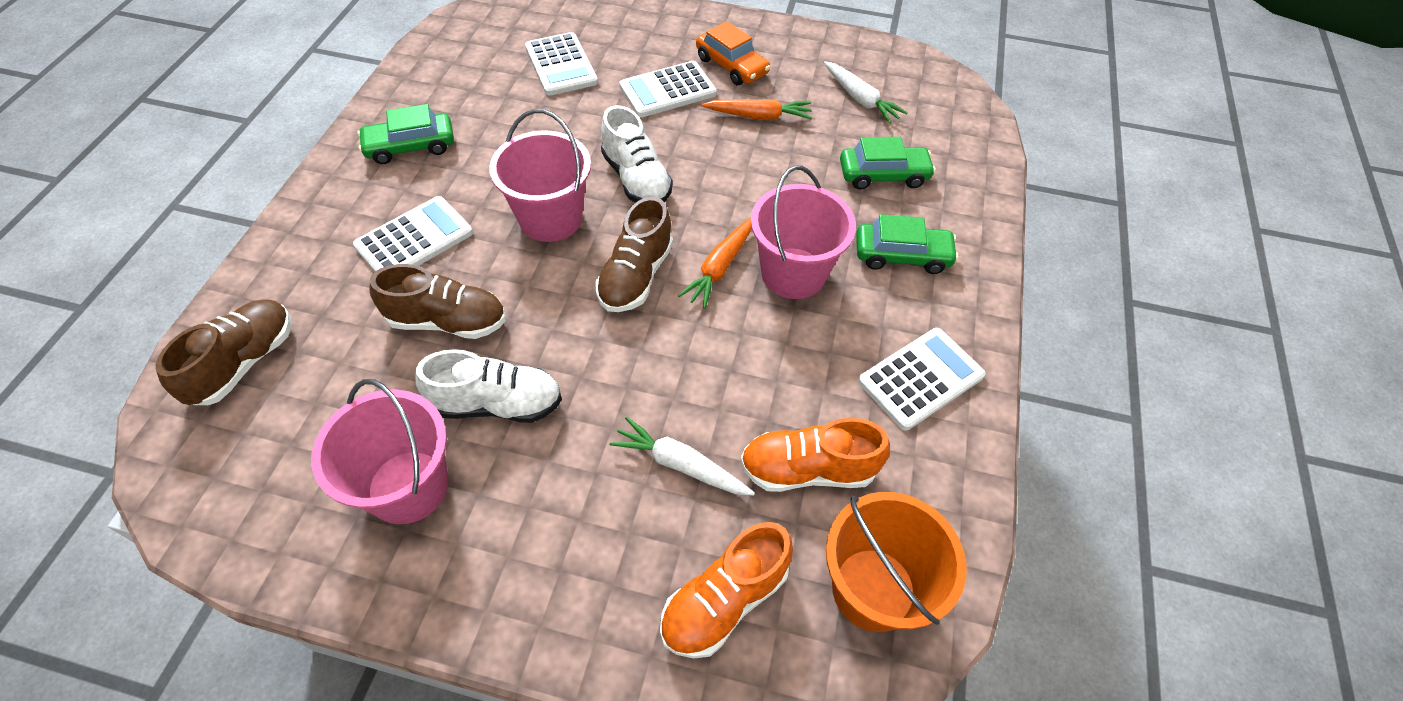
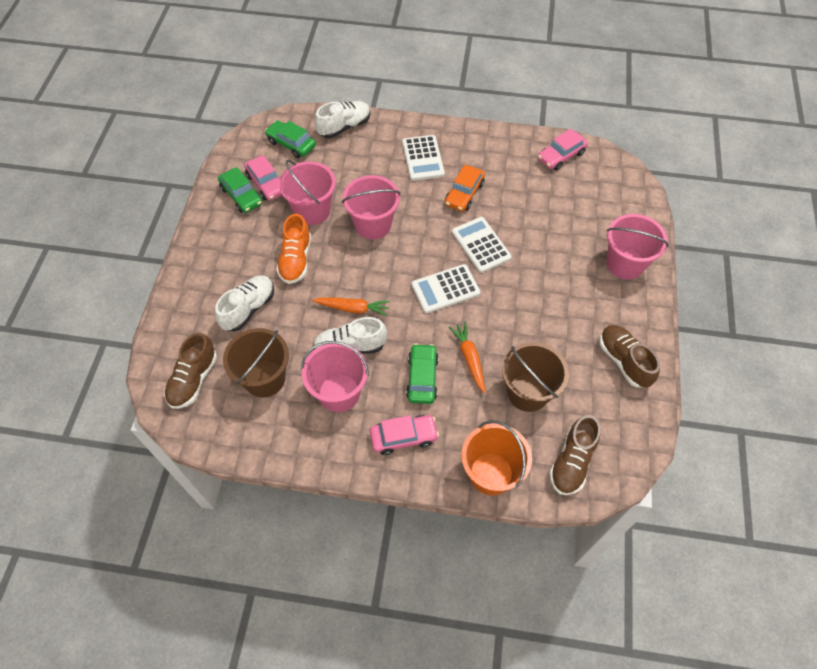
brown bucket: 0 -> 2
orange shoe: 2 -> 1
pink bucket: 3 -> 4
pink car: 0 -> 3
white calculator: 4 -> 3
white carrot: 2 -> 0
white shoe: 2 -> 3

